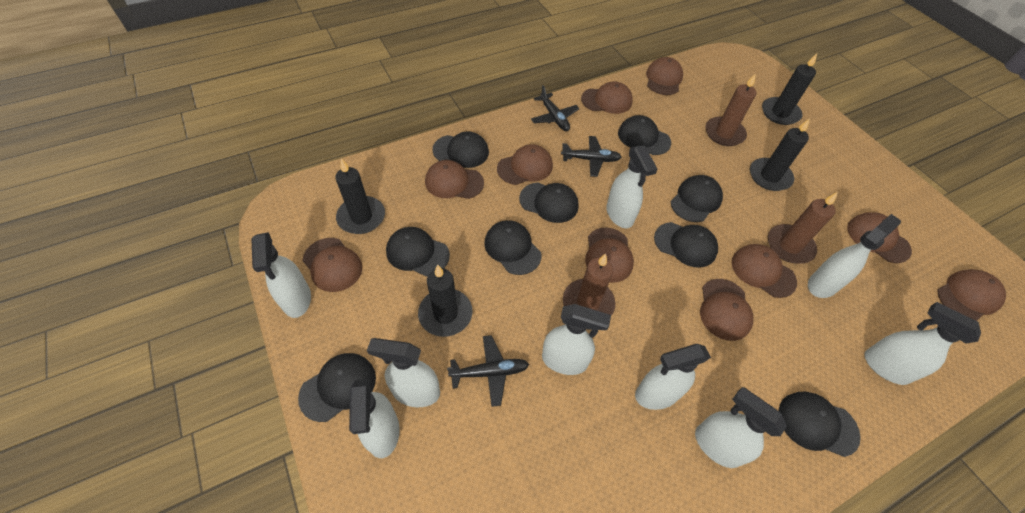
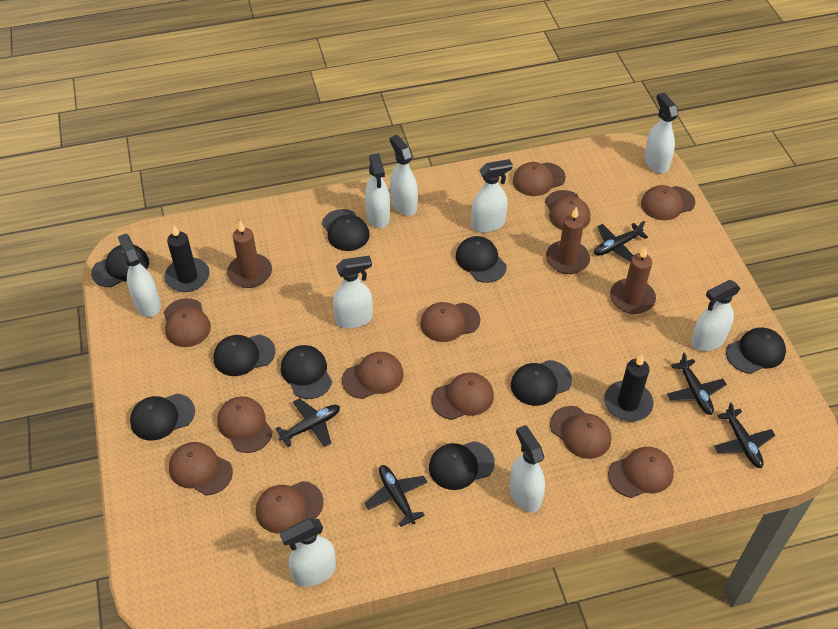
black candle: 4 -> 2
black plane: 3 -> 5
brown cap: 10 -> 12

